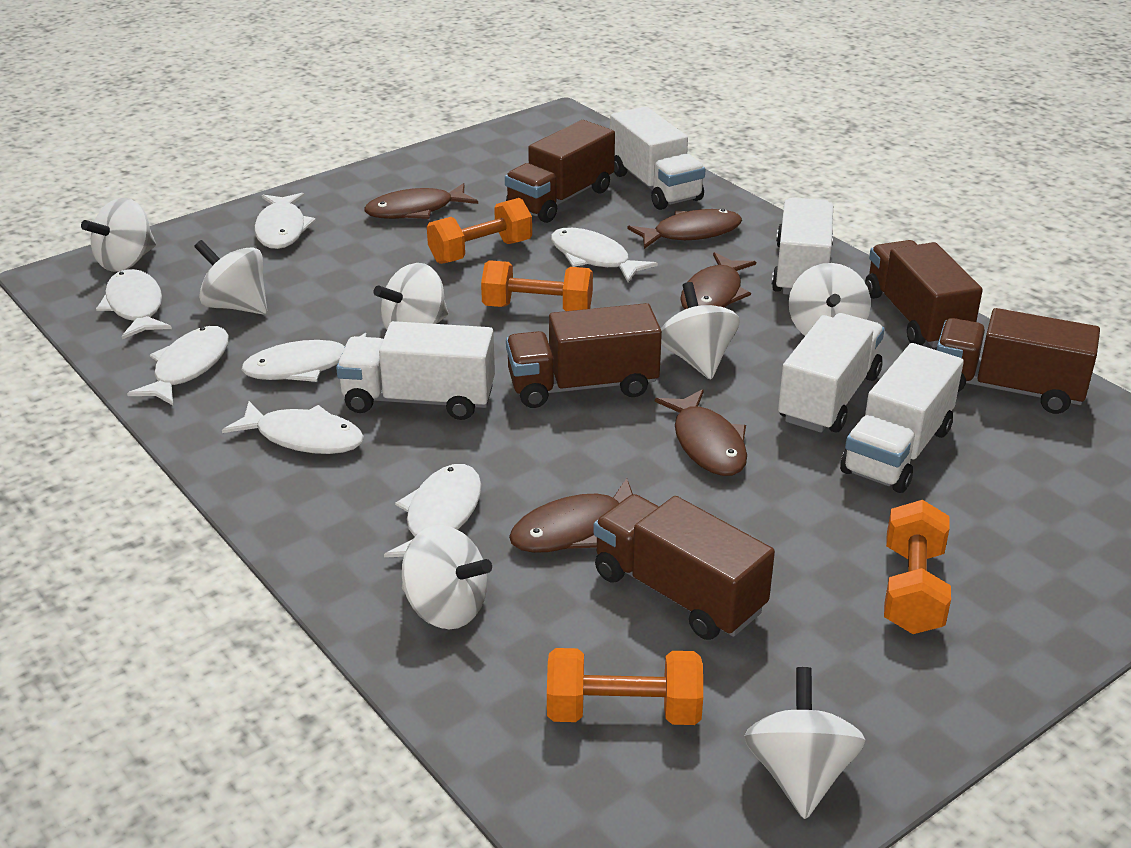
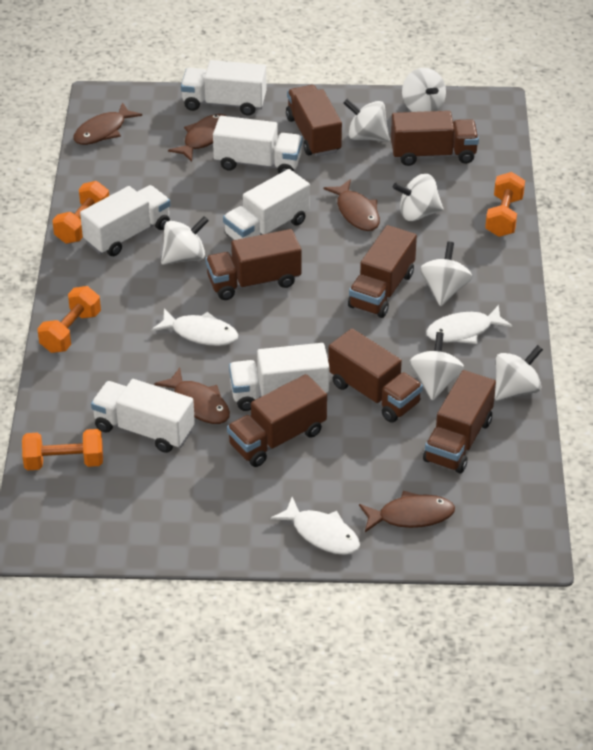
brown truck: 5 -> 7
white fish: 7 -> 3
white truck: 5 -> 6

